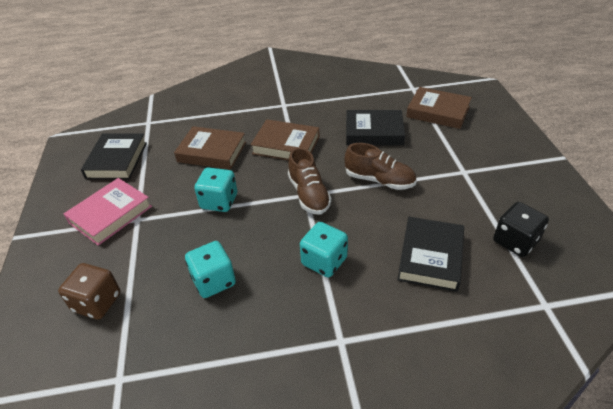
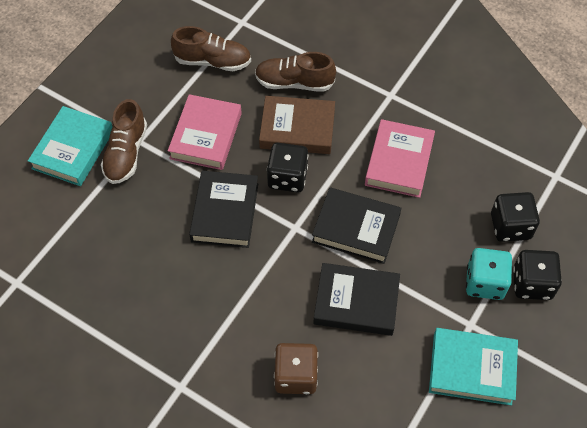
black dice: 1 -> 3
brown book: 3 -> 1
brown shoe: 2 -> 3
pink book: 1 -> 2
turquoise book: 0 -> 2
turquoise dice: 3 -> 1

